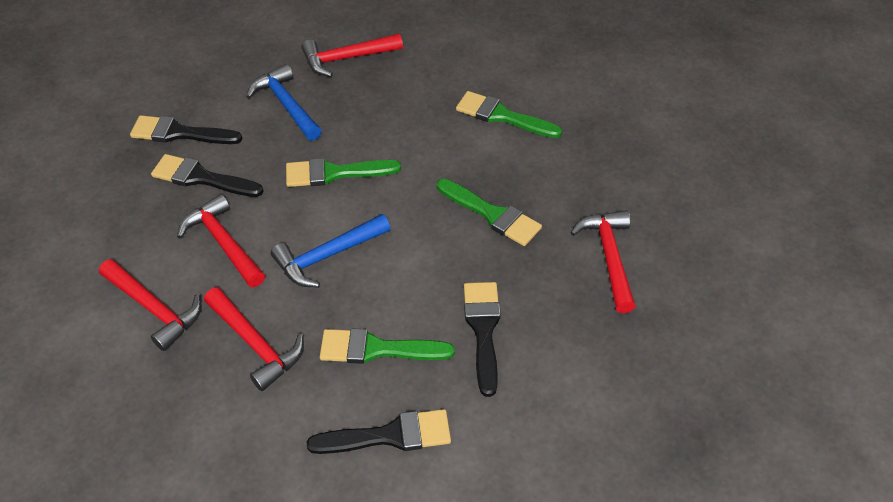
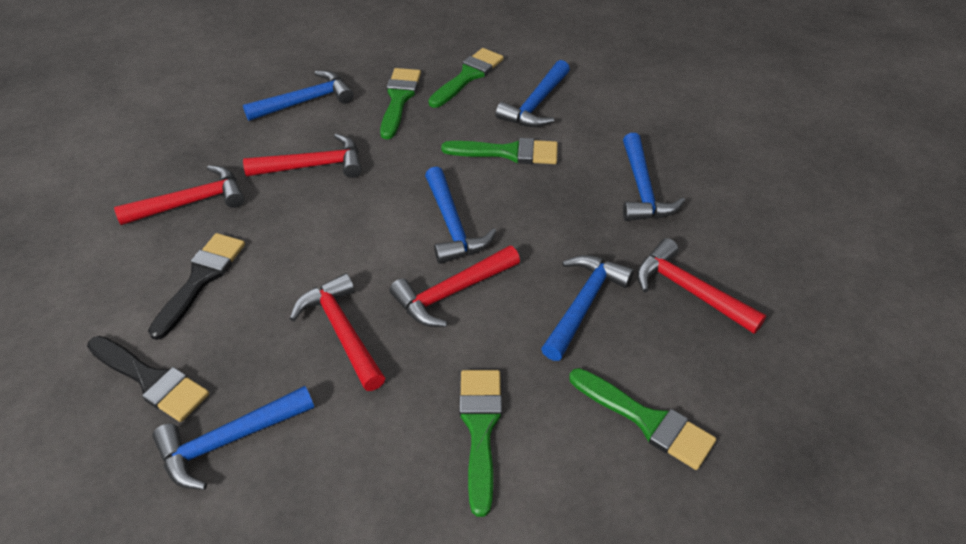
black brush: 4 -> 2
blue hammer: 2 -> 6
green brush: 4 -> 5

